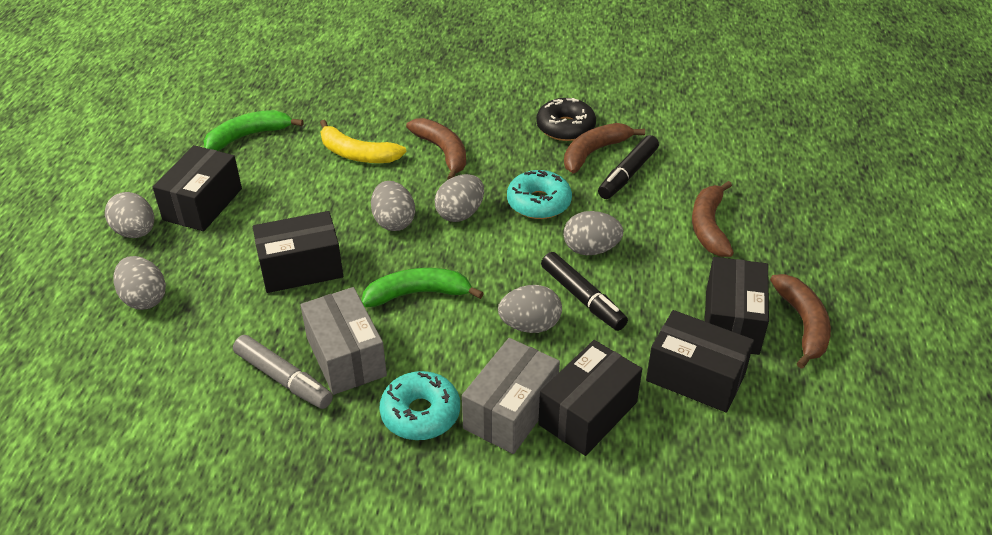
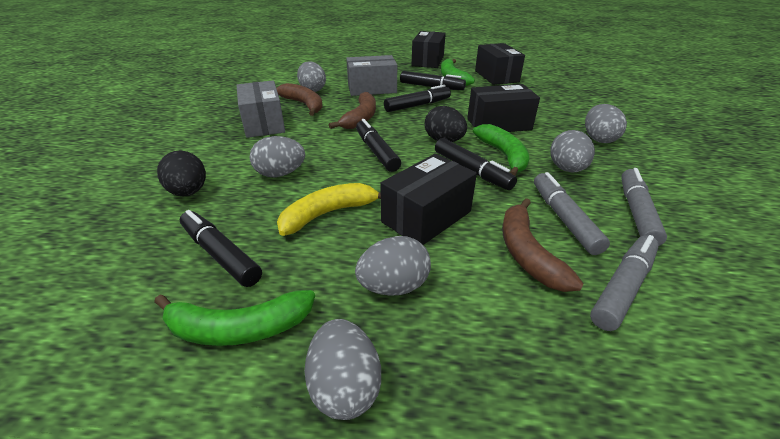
black box: 5 -> 4
black donut: 1 -> 0
black egg: 0 -> 2
black marker: 2 -> 5
brown banana: 4 -> 3
green banana: 2 -> 3
grey marker: 1 -> 3
turquoise donut: 2 -> 0

